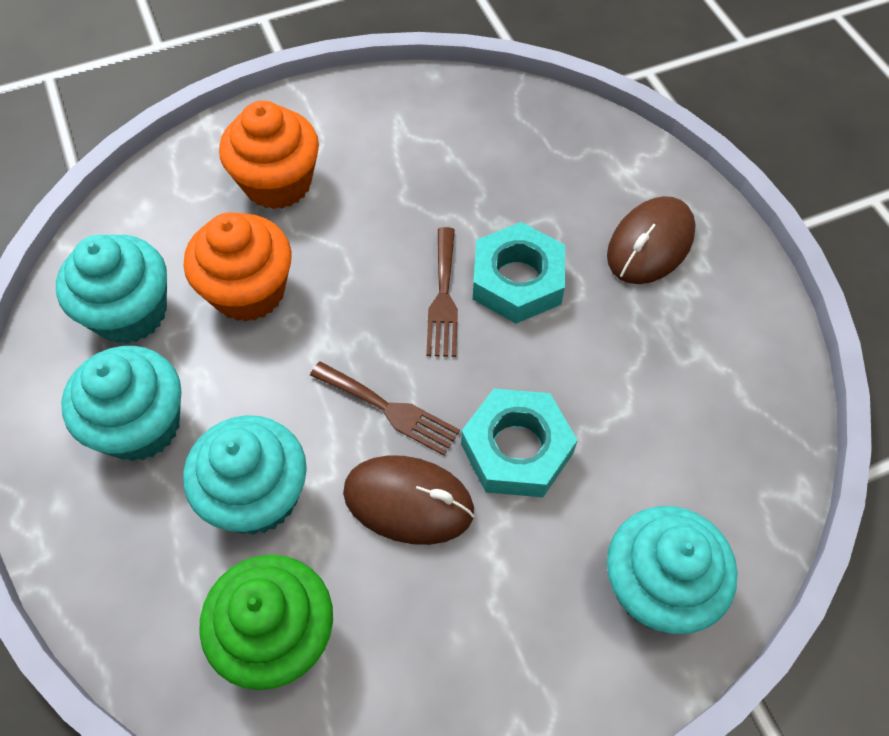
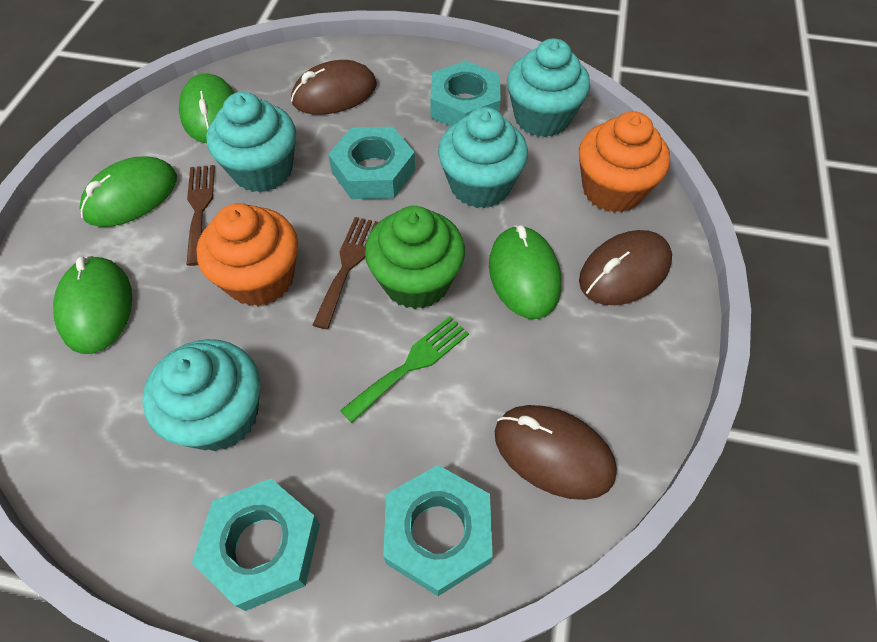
brown mouse: 2 -> 3
green fork: 0 -> 1
green mouse: 0 -> 4
turquoise nut: 2 -> 4

